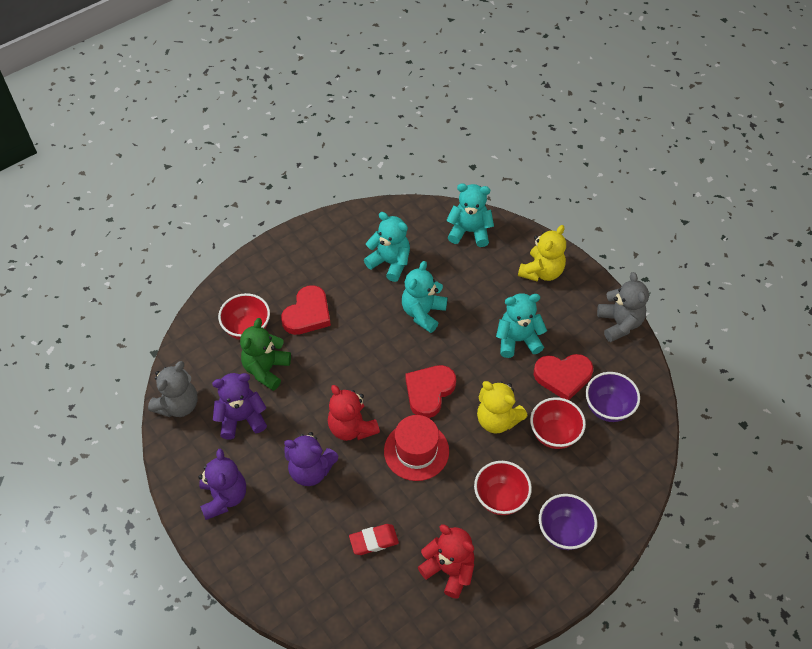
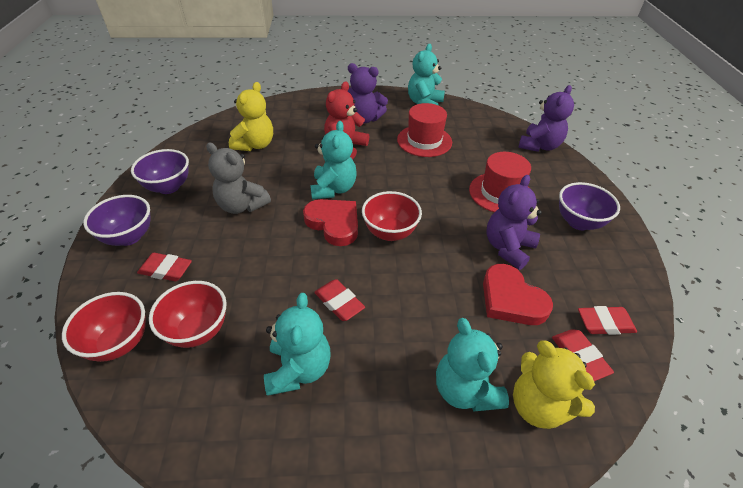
green teddy bear: 1 -> 0
grey teddy bear: 2 -> 1
purple bowl: 2 -> 3
red eraser: 1 -> 4
red hat: 1 -> 2
red heart: 3 -> 2
red teddy bear: 2 -> 1

